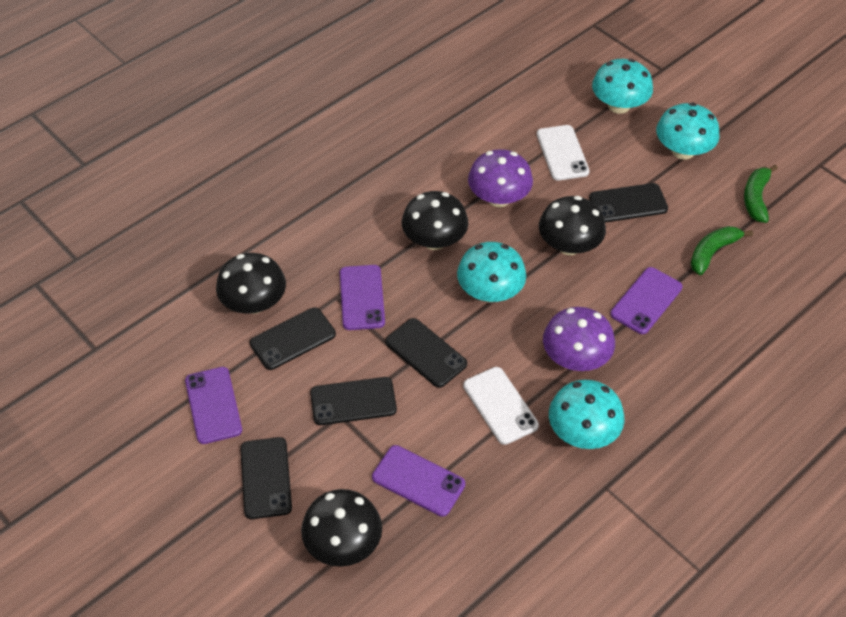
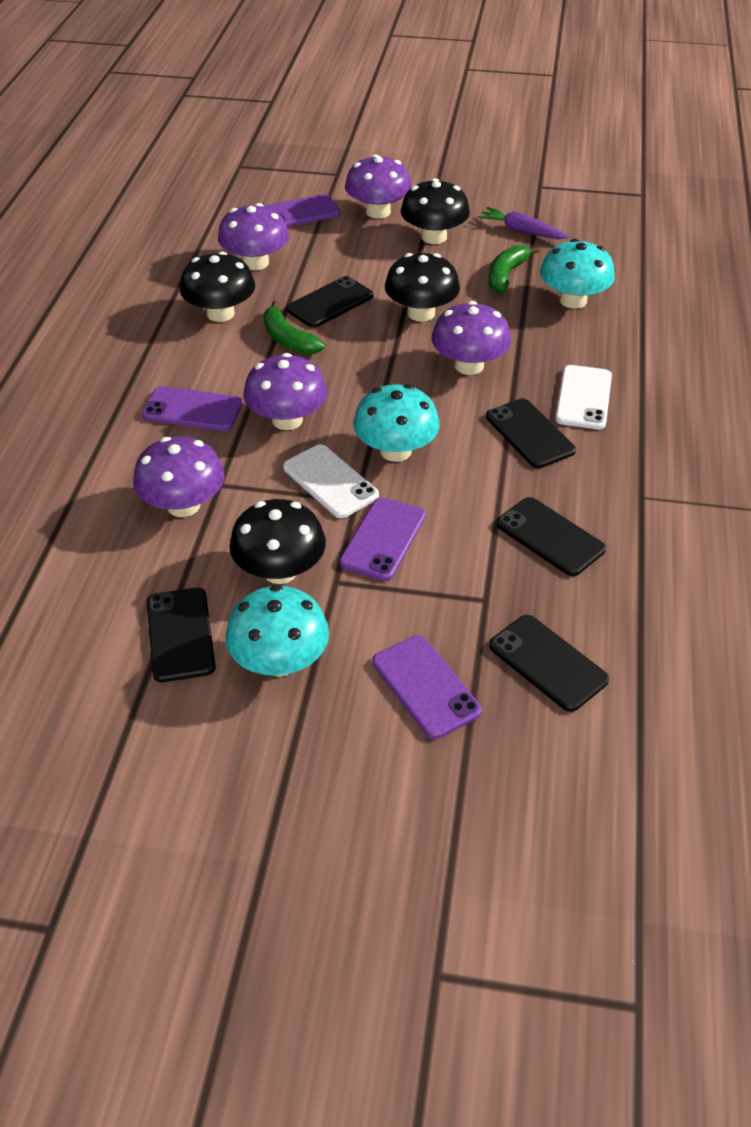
purple carrot: 0 -> 1
purple mushroom: 2 -> 5
turquoise mushroom: 4 -> 3

